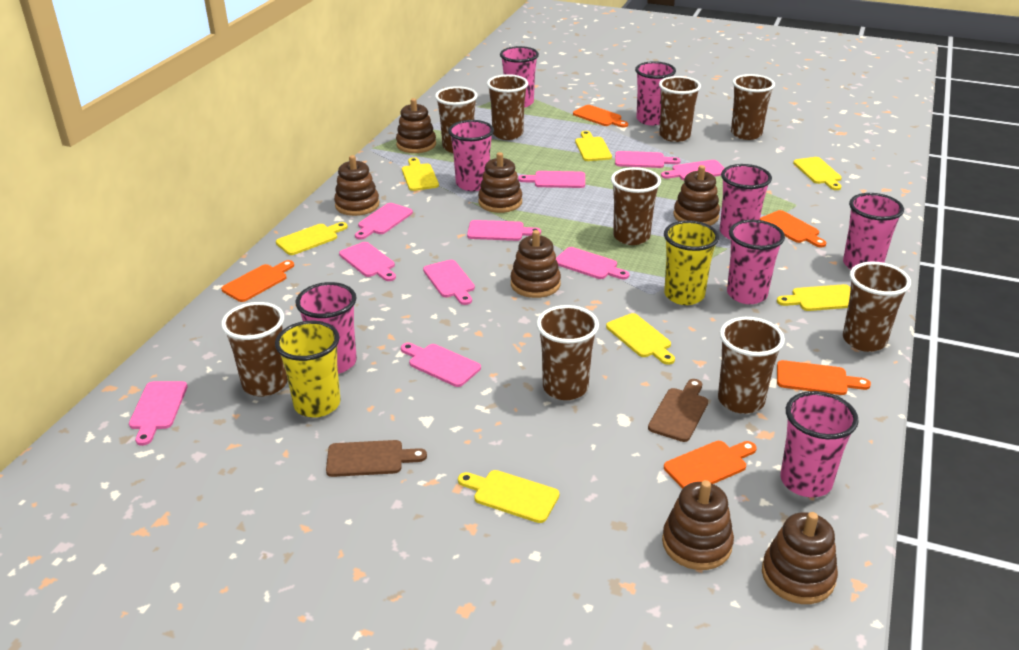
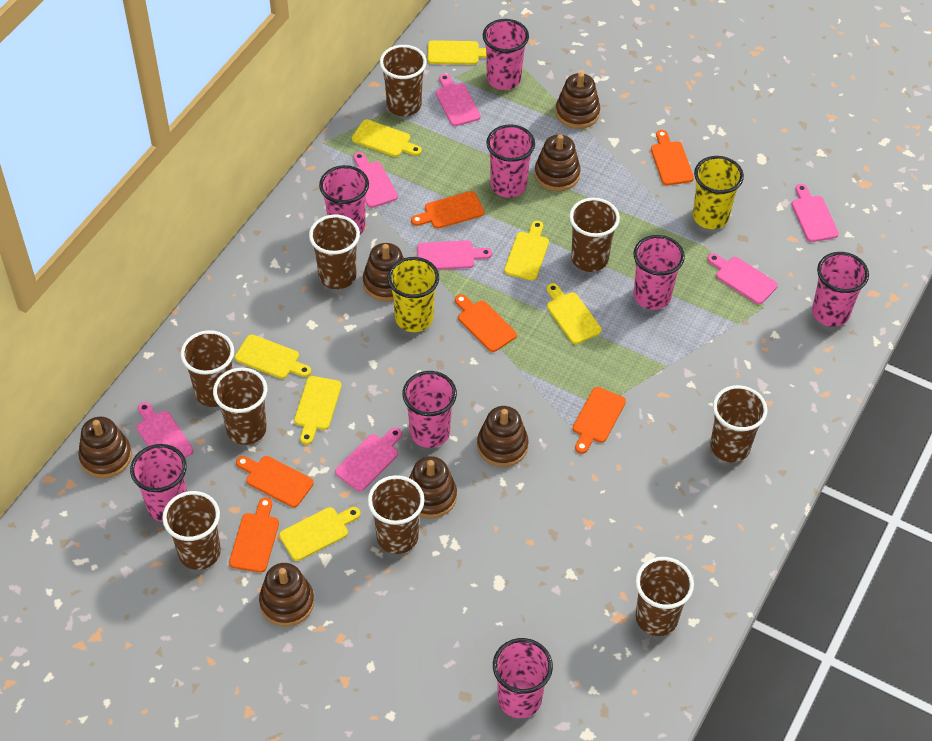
brown cutting board: 2 -> 0
orange cutting board: 5 -> 6
pink cutting board: 10 -> 7

